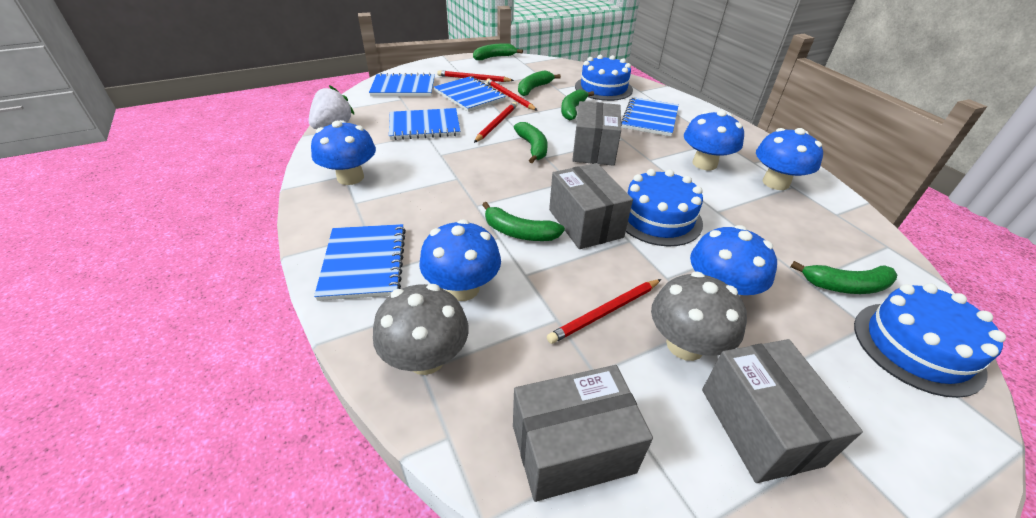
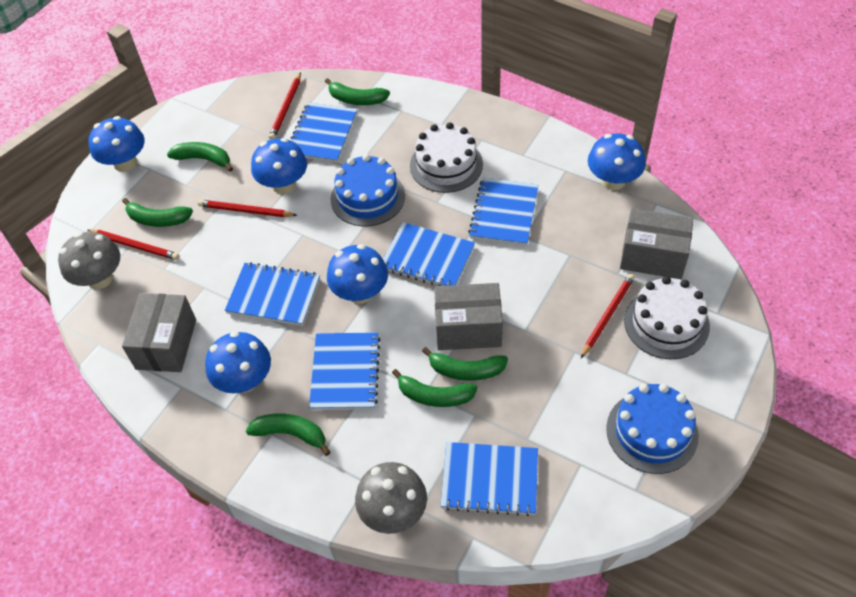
blue cake: 3 -> 2
blue notebook: 5 -> 6
grey box: 4 -> 3
white cake: 0 -> 2
white strawberry: 1 -> 0

